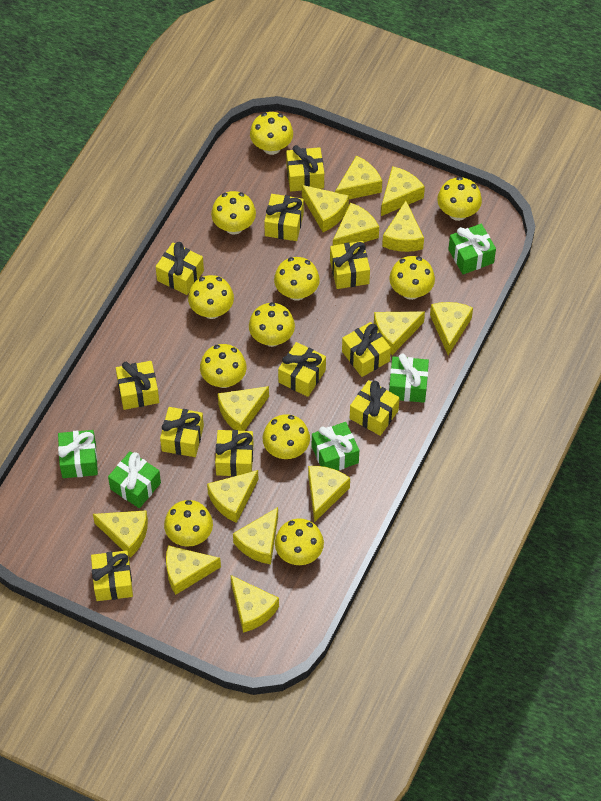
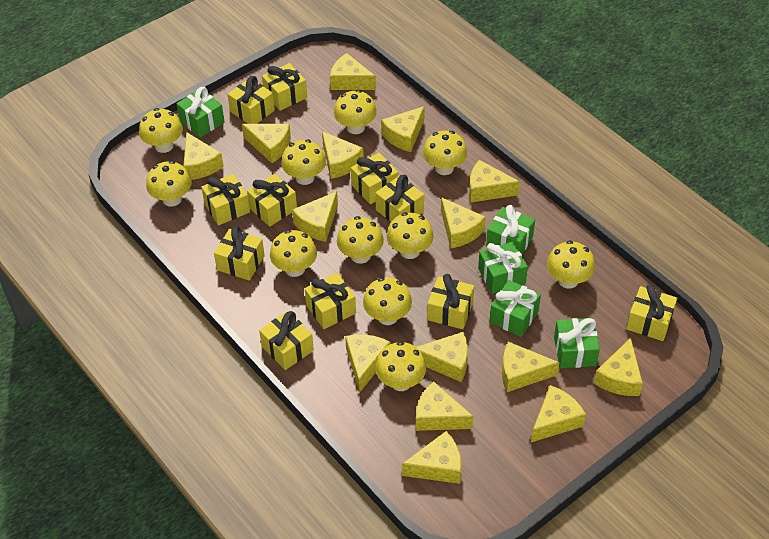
yellow cheese: 14 -> 15

